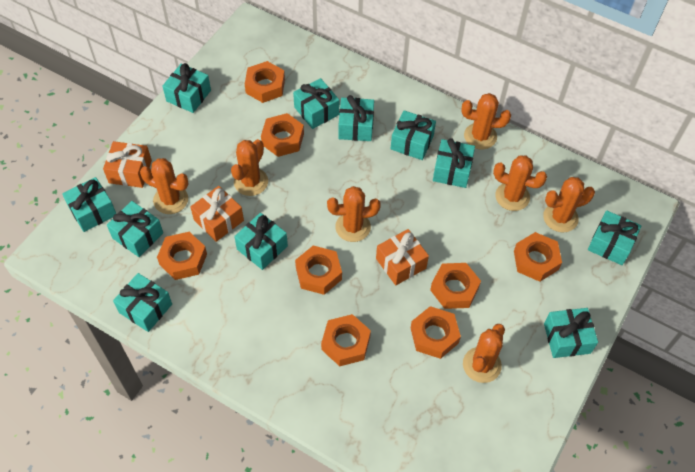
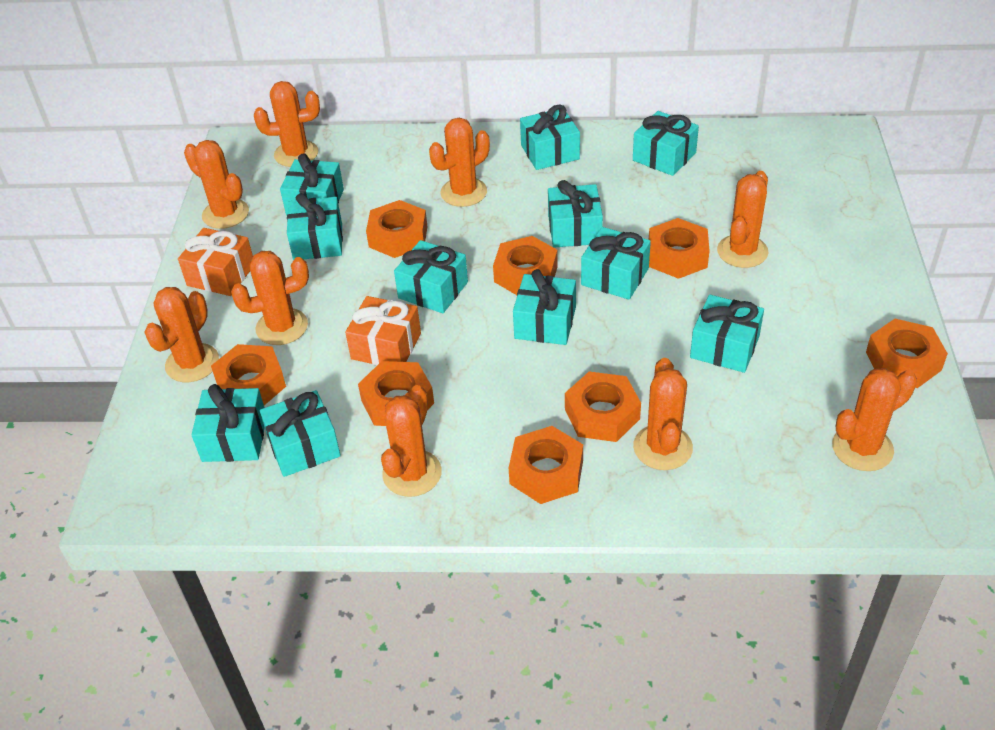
orange cactus: 7 -> 9
orange gift: 3 -> 2

